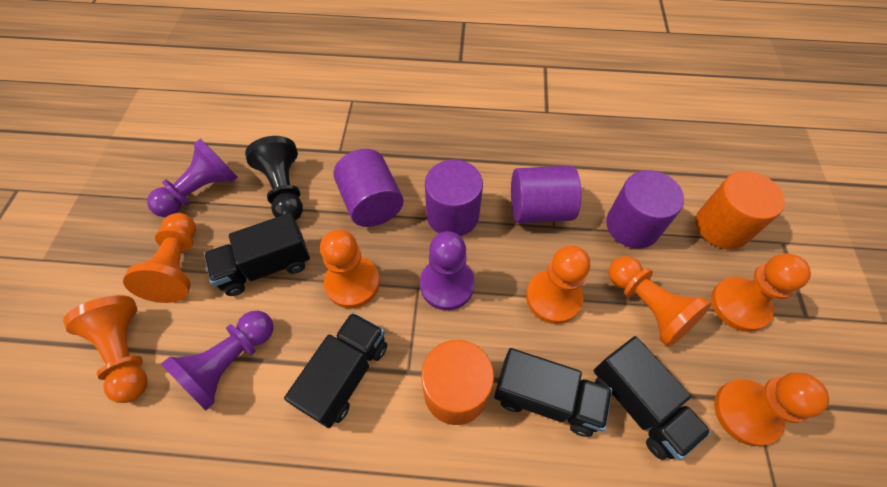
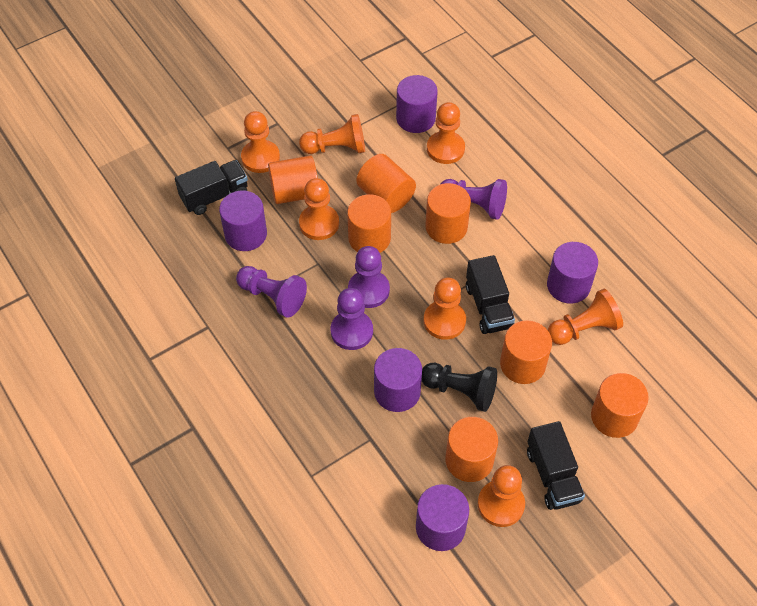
black truck: 4 -> 3
orange cylinder: 2 -> 7
purple cylinder: 4 -> 5
purple pawn: 3 -> 4

